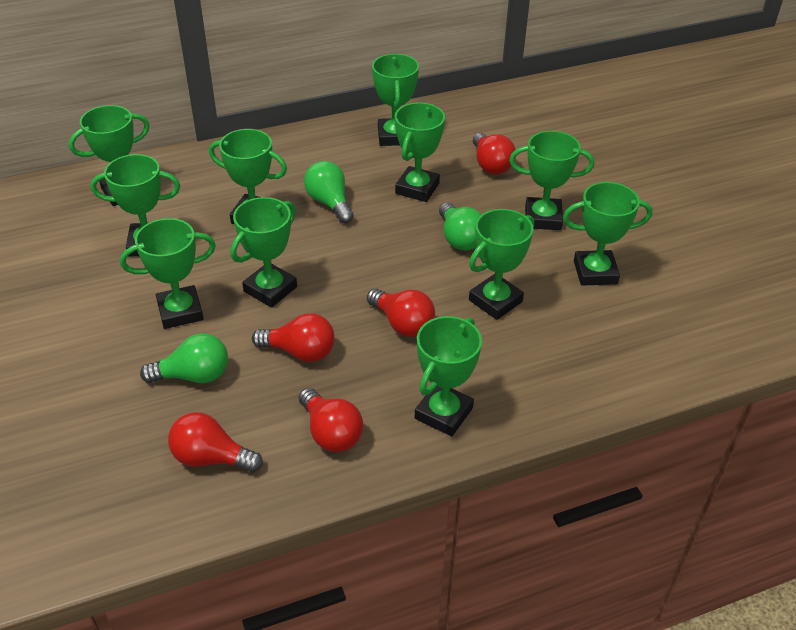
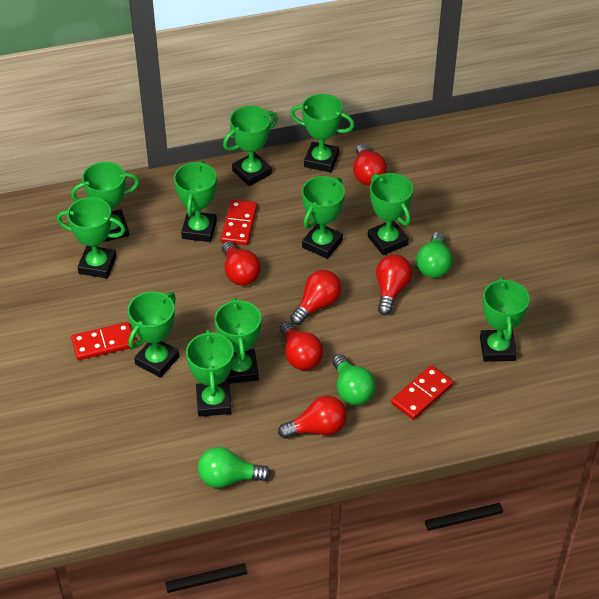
red domino: 0 -> 3
red light bulb: 5 -> 6

